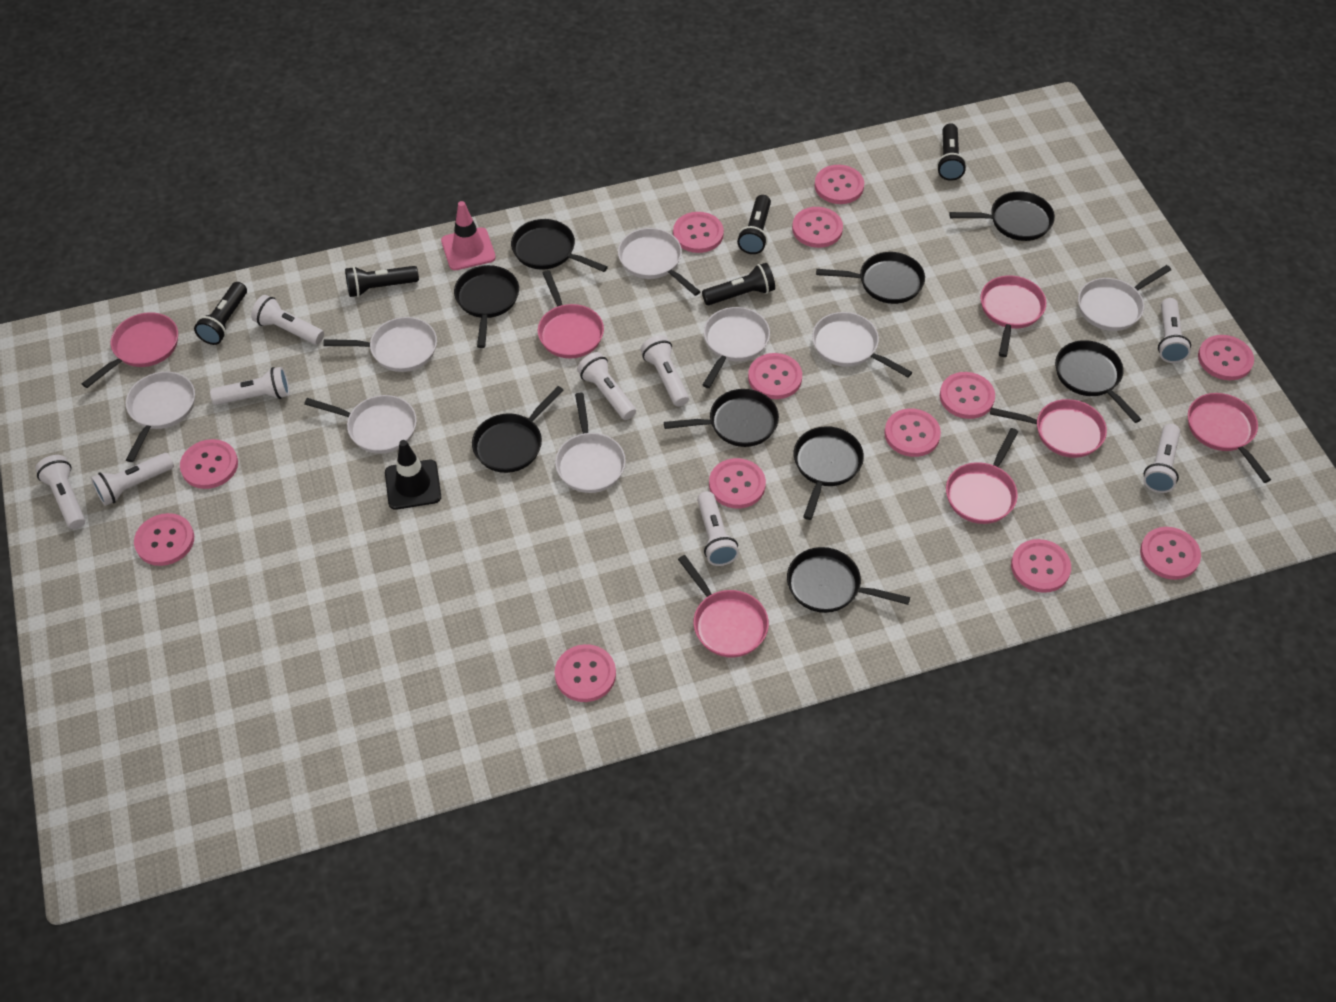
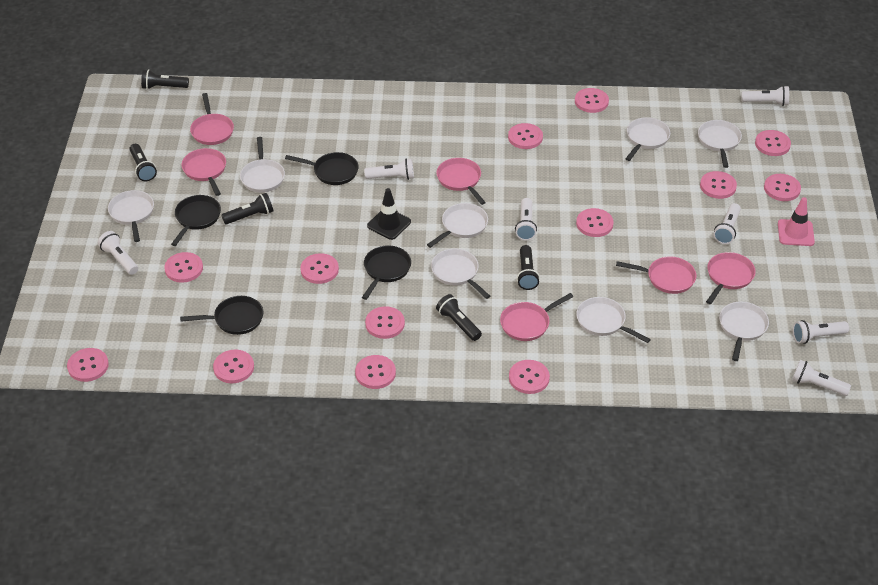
black pan: 9 -> 4
pink pan: 7 -> 6
white flashlight: 9 -> 7

